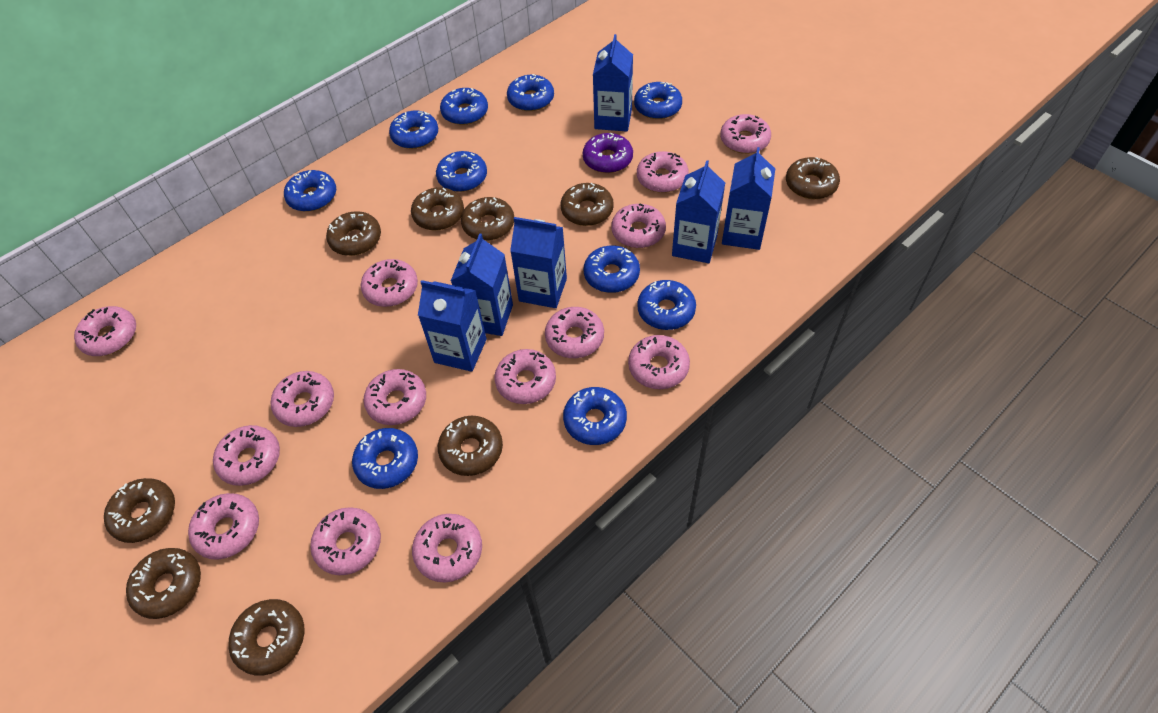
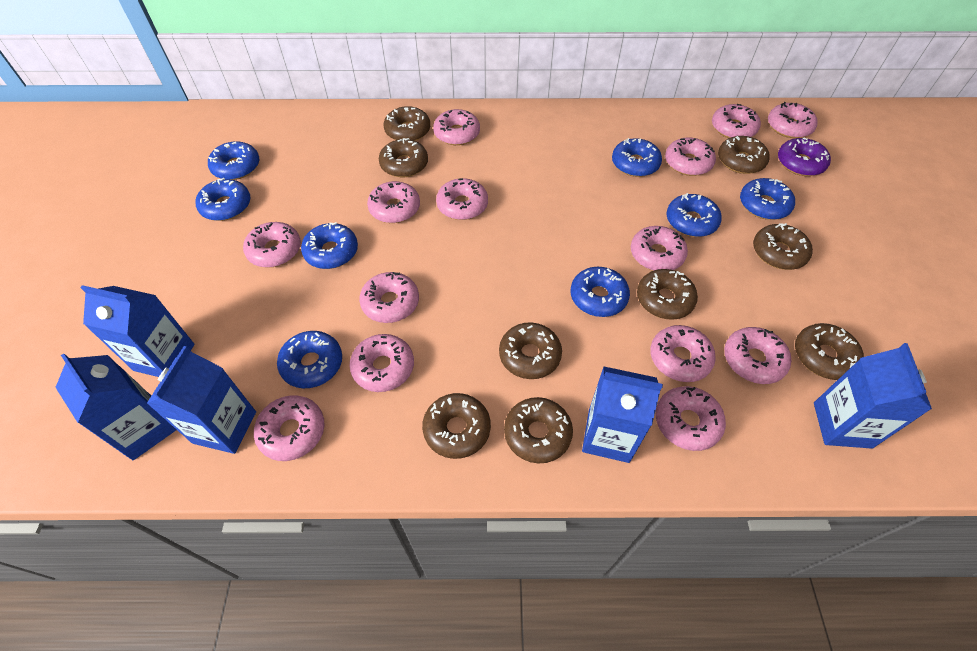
blue carton: 6 -> 5
blue donut: 10 -> 8

